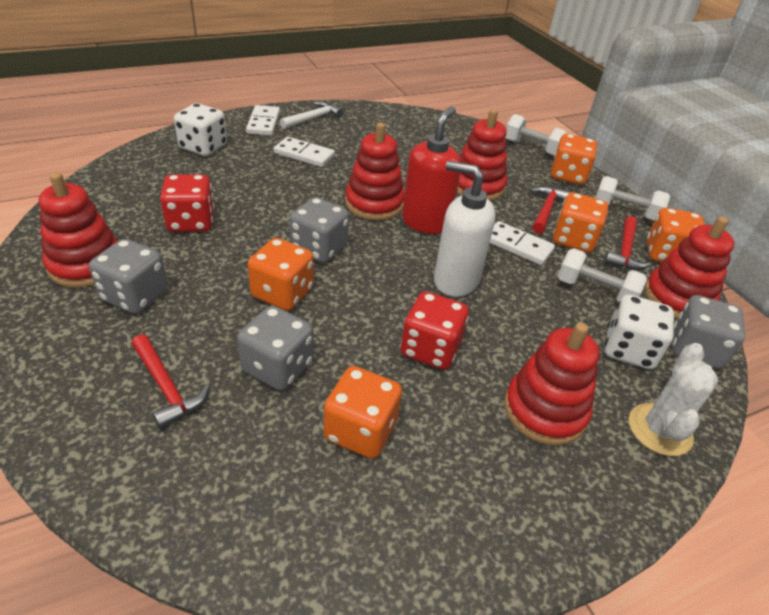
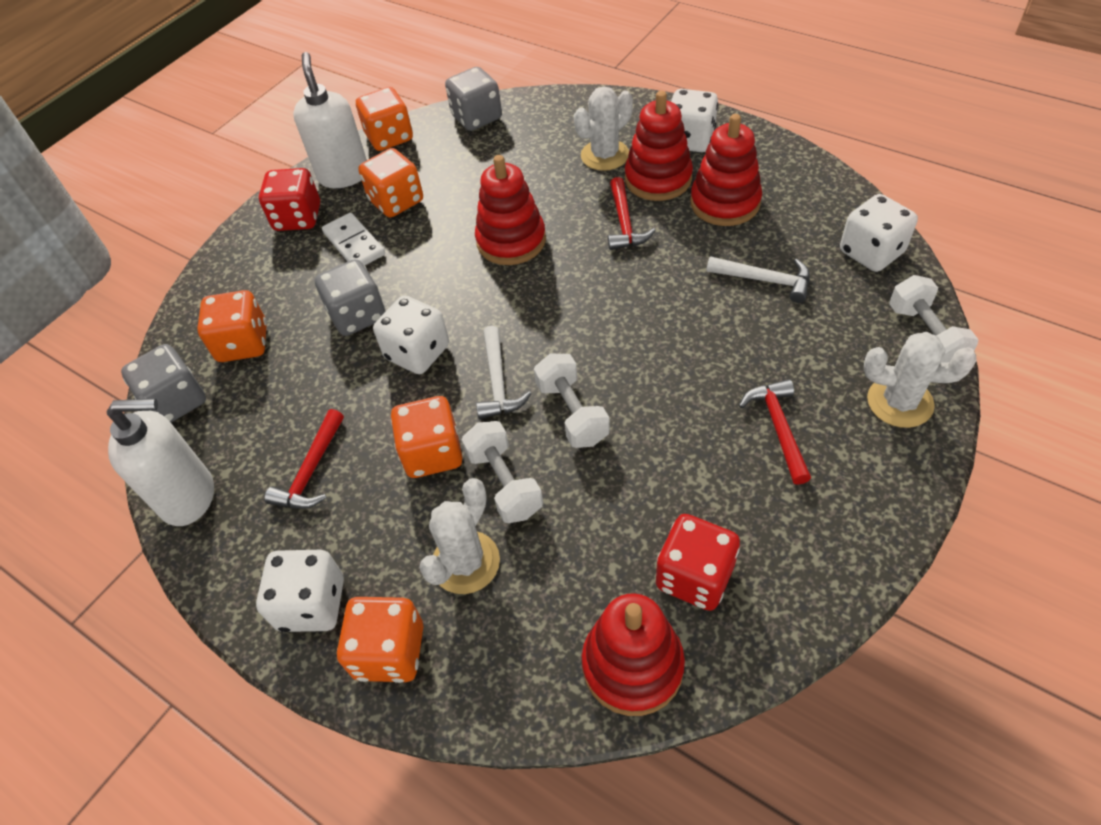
grey dice: 4 -> 3
red soap dispenser: 1 -> 0
red stacking toy: 5 -> 4
white cactus: 1 -> 3
white dice: 2 -> 4
white domino: 3 -> 1
white hammer: 1 -> 2
white soap dispenser: 1 -> 2

